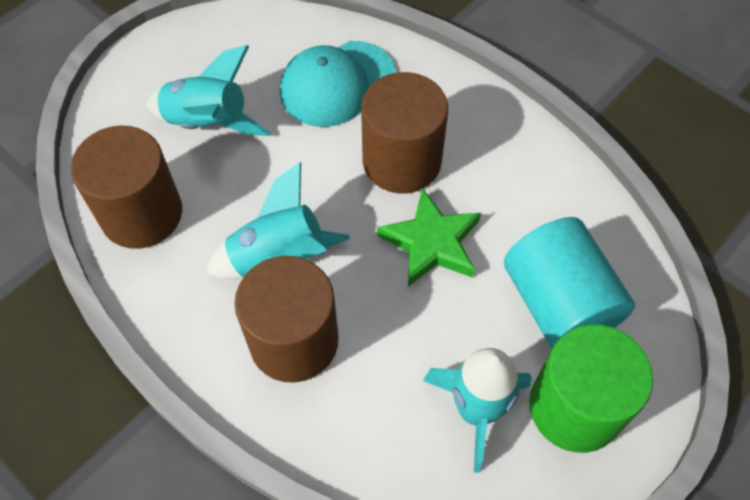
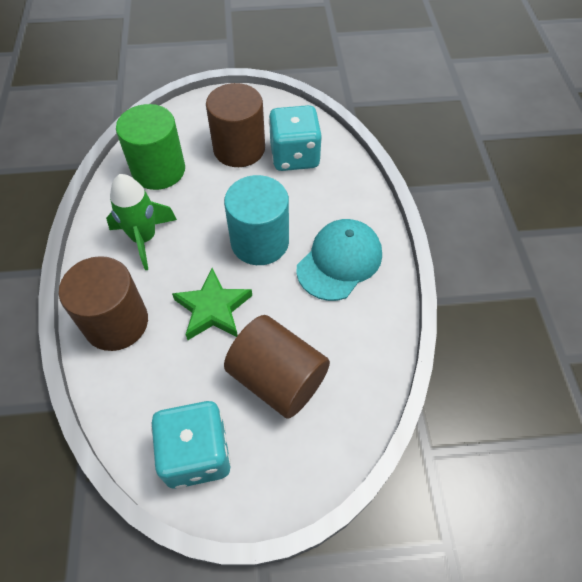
green rocket: 0 -> 1
turquoise dice: 0 -> 2
turquoise rocket: 3 -> 0

